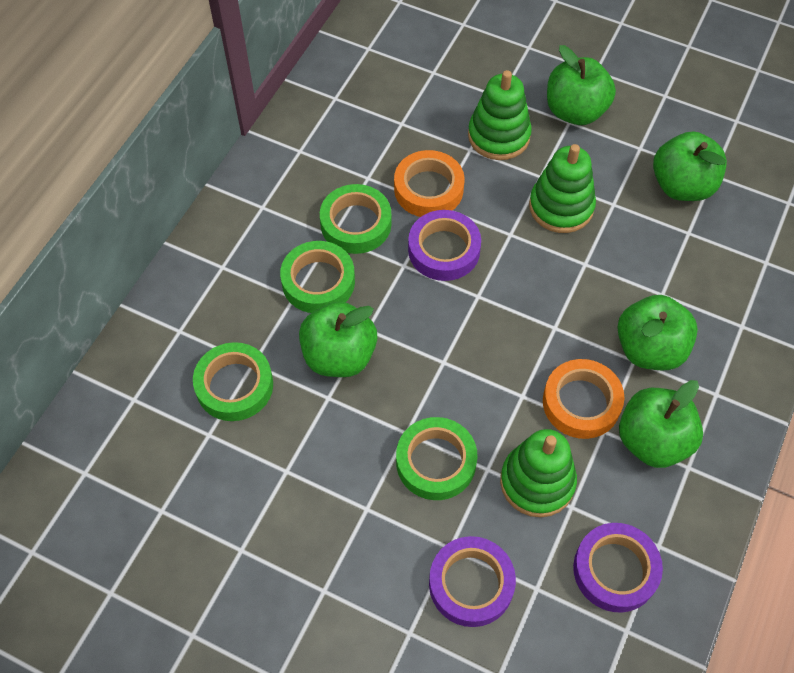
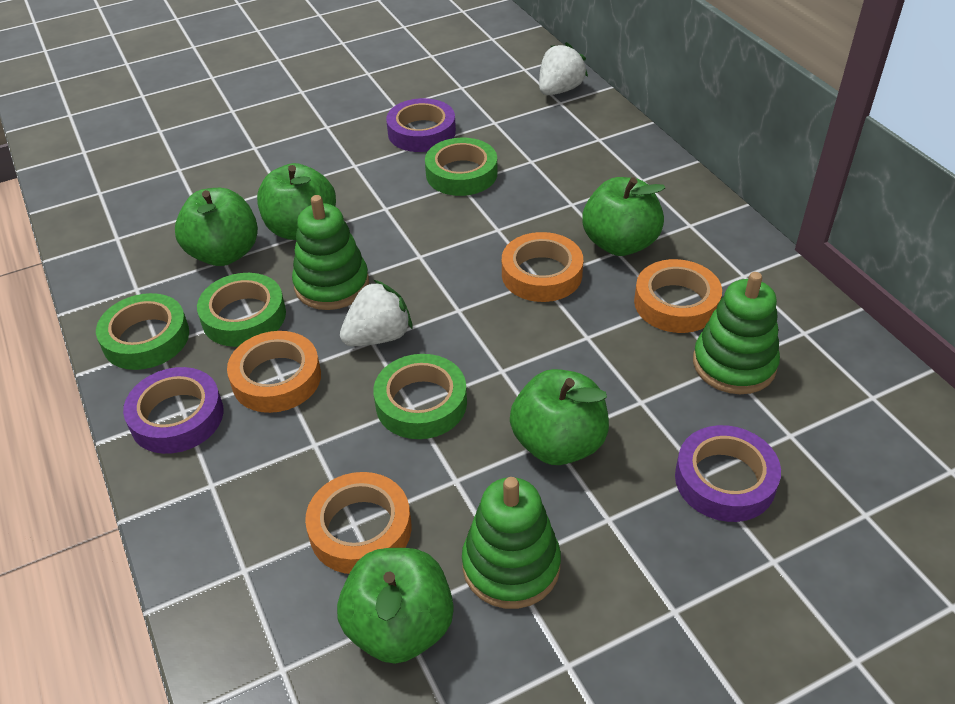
orange tape: 2 -> 4
white strawberry: 0 -> 2

